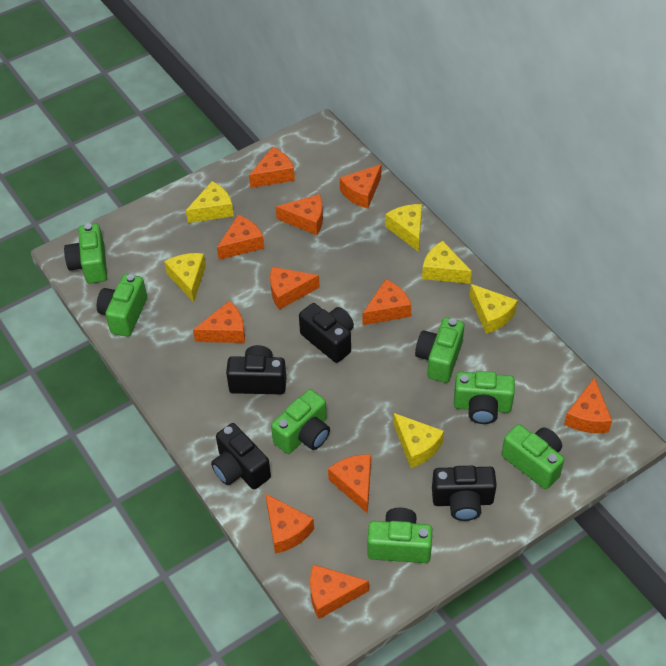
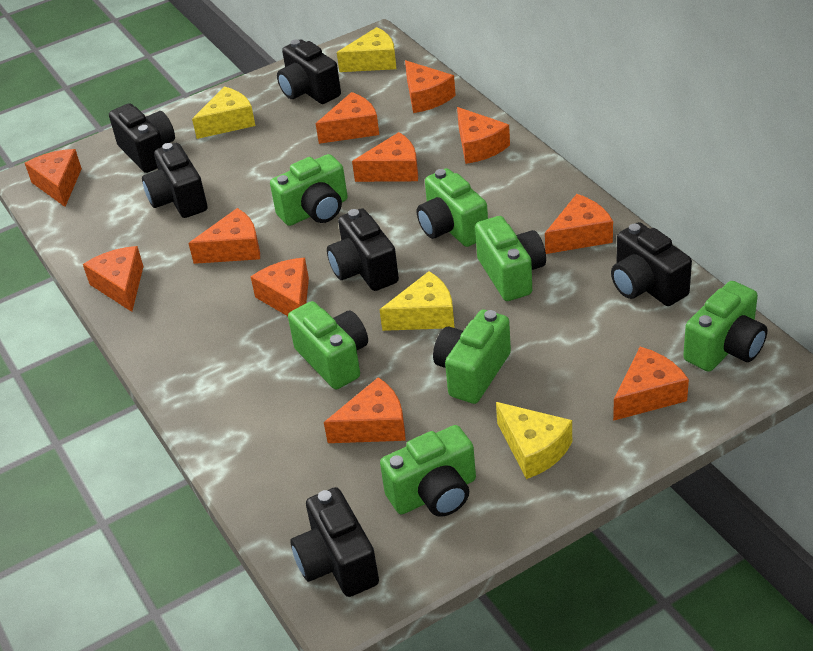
black camera: 4 -> 6
yellow cheese: 6 -> 4

